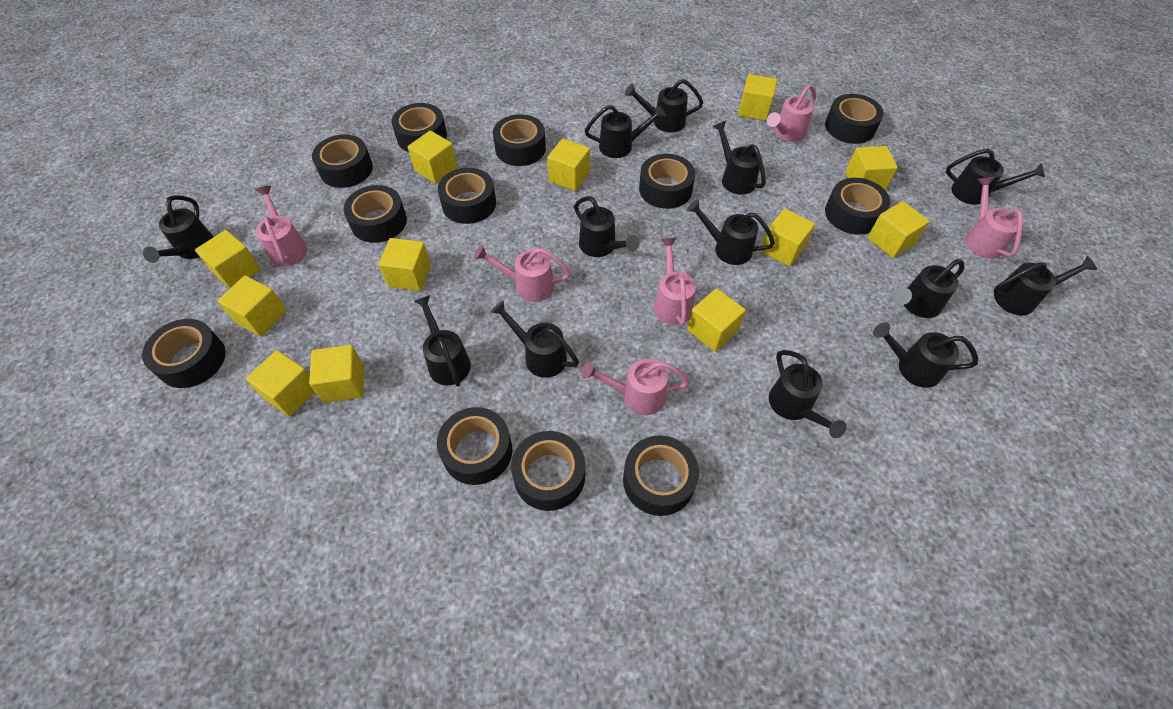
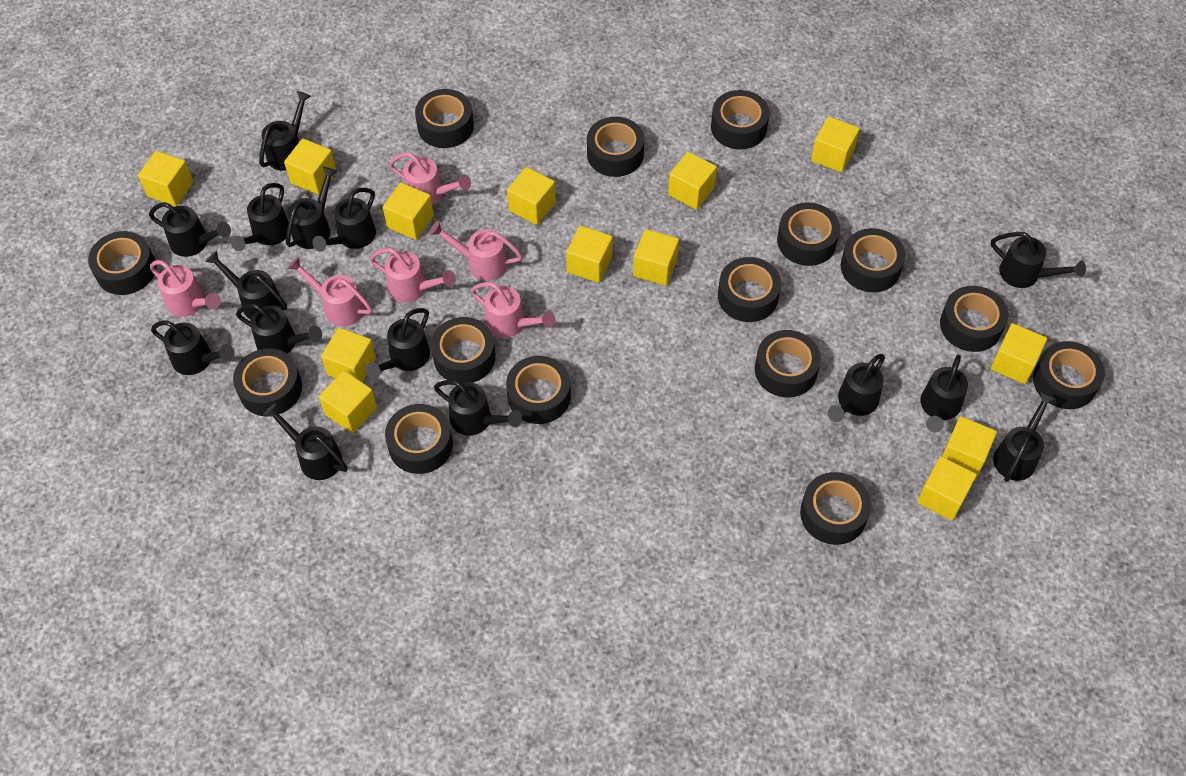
black tape: 12 -> 15
black watering can: 13 -> 15
yellow cube: 12 -> 13

